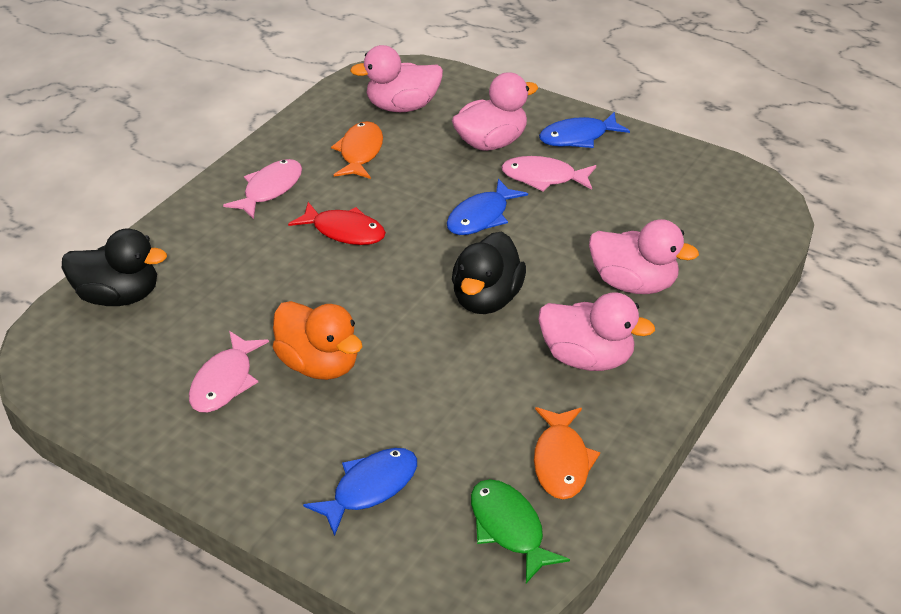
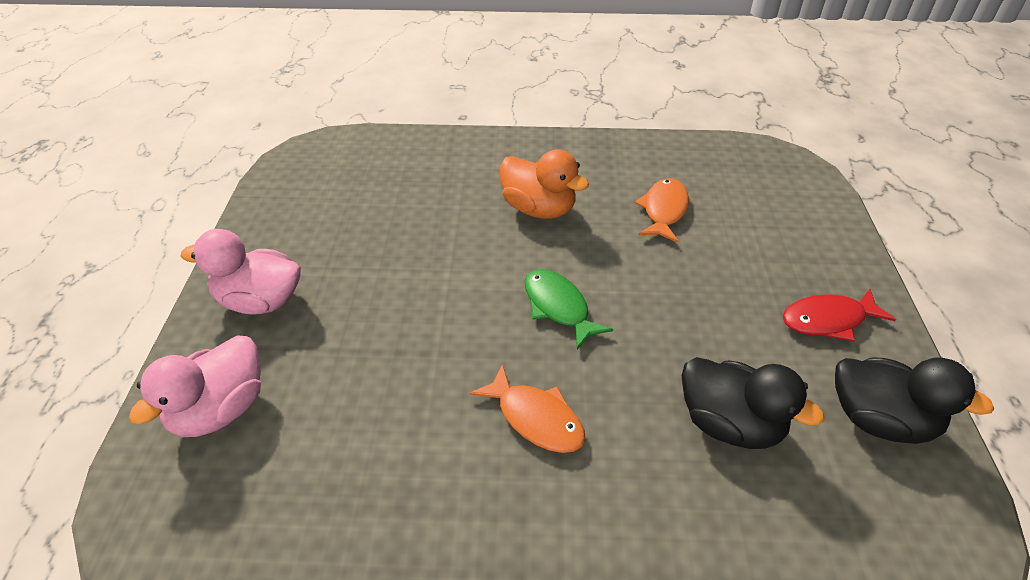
blue fish: 3 -> 0
pink duck: 4 -> 2
pink fish: 3 -> 0

